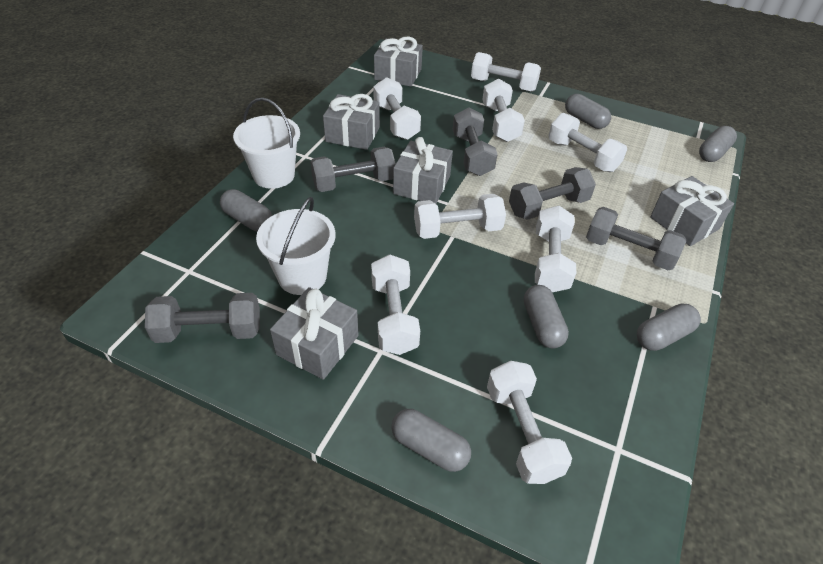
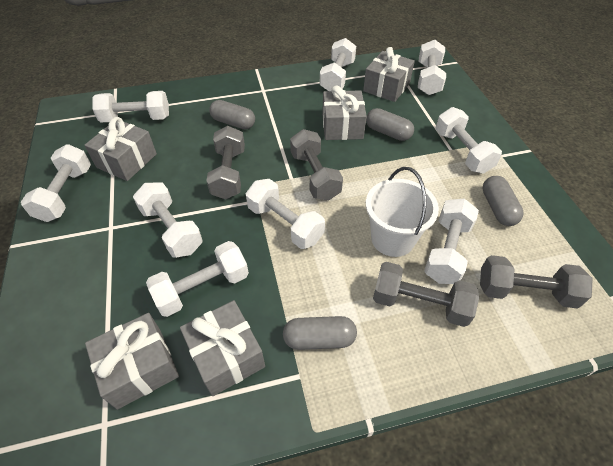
grey capsule: 6 -> 4
grey dumbbell: 5 -> 4
white bucket: 2 -> 1
white dumbbell: 8 -> 9

